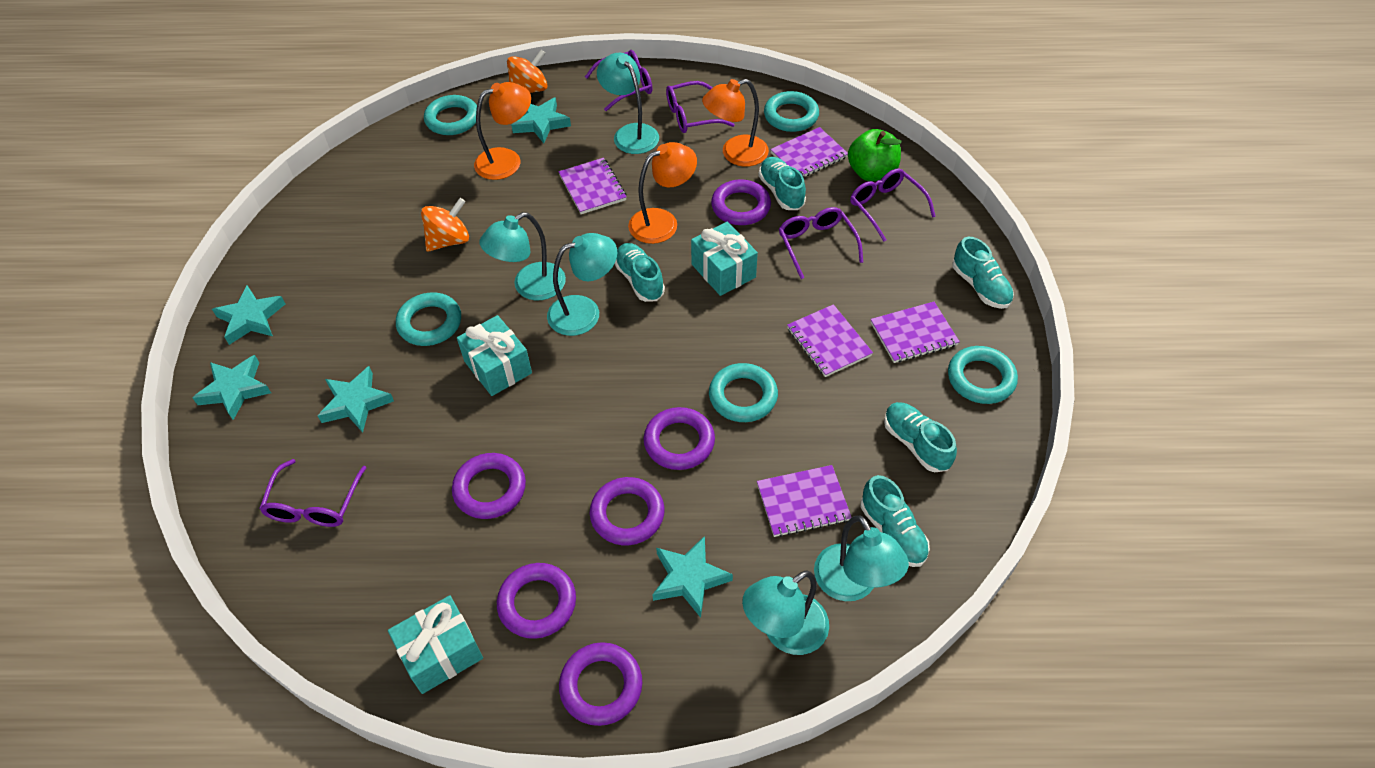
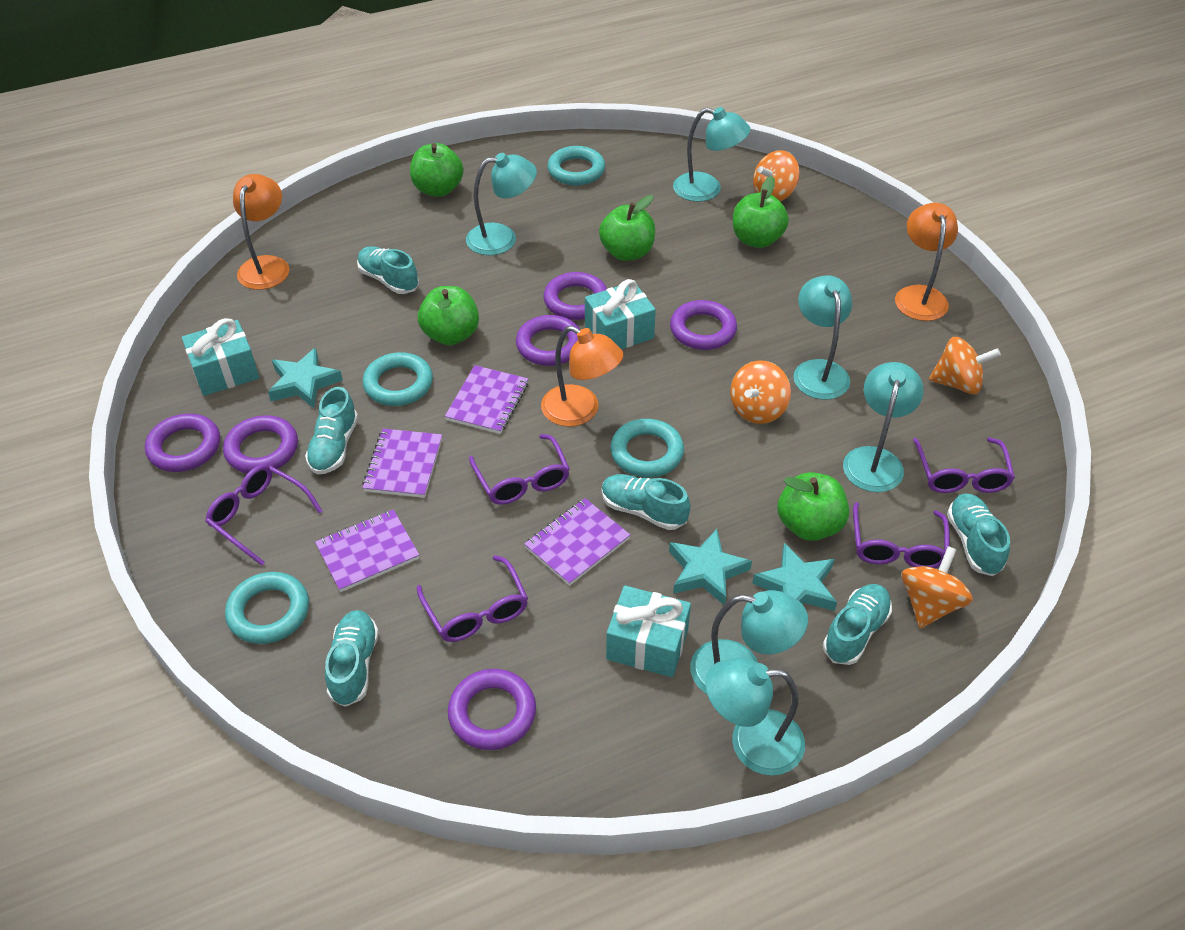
green apple: 1 -> 5
orange spinning top: 2 -> 4
purple notebook: 5 -> 4
turquoise lamp: 5 -> 6
turquoise ring: 5 -> 4
turquoise shoe: 5 -> 6
turquoise star: 5 -> 3

